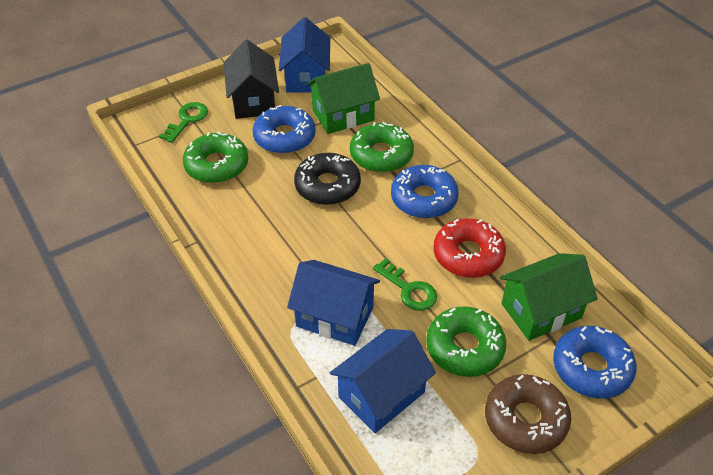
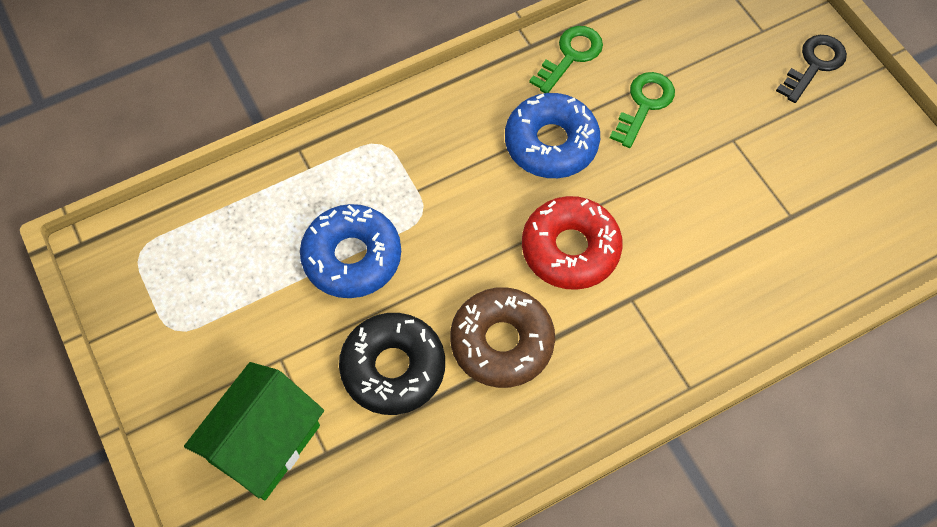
black house: 1 -> 0
black key: 0 -> 1
blue donut: 3 -> 2
blue house: 3 -> 0
green donut: 3 -> 0
green house: 2 -> 1

